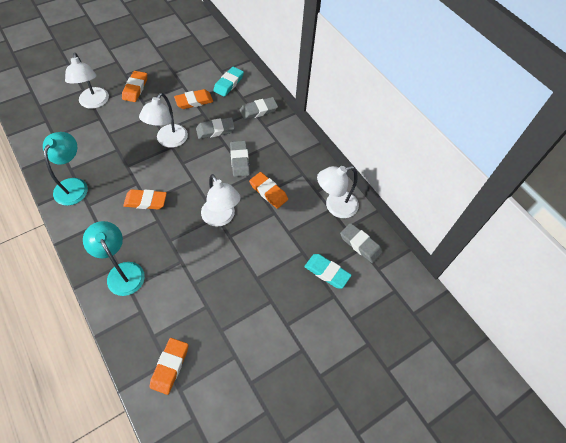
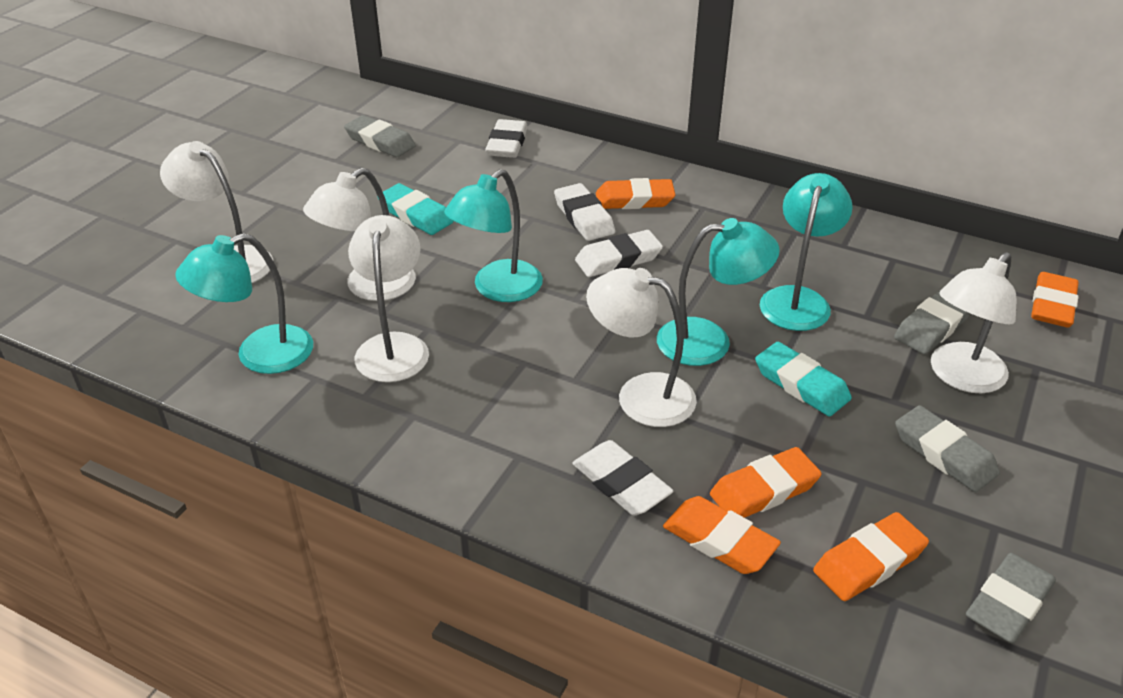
turquoise lamp: 2 -> 4
white eraser: 0 -> 4
white lamp: 4 -> 5

